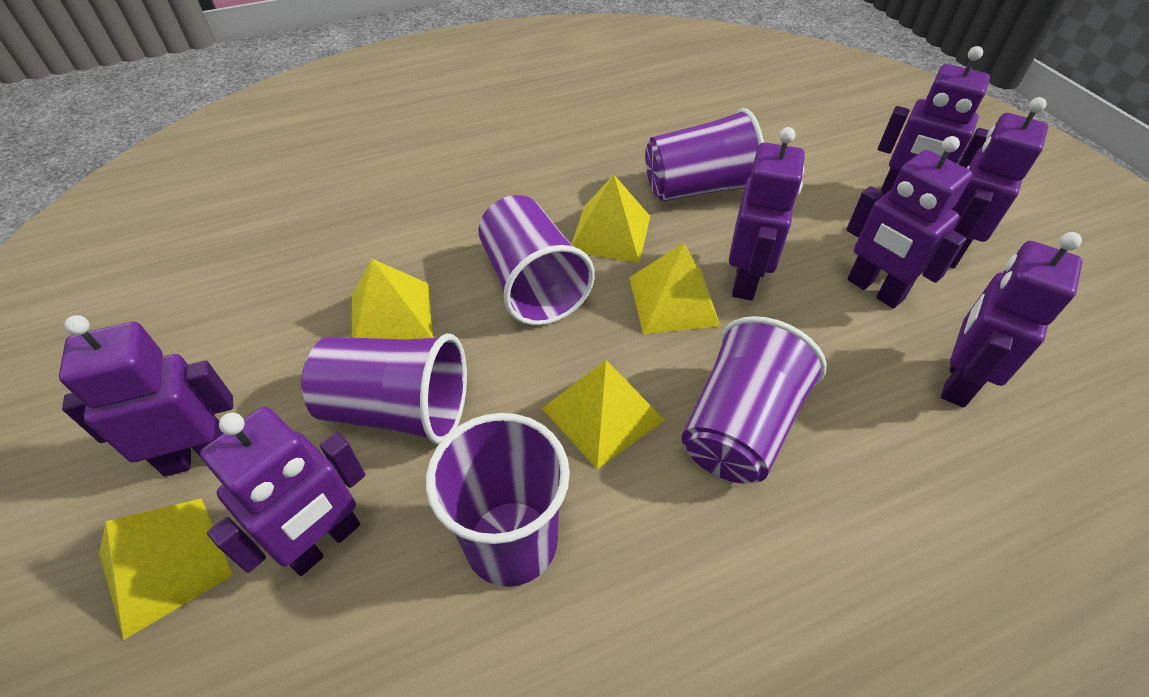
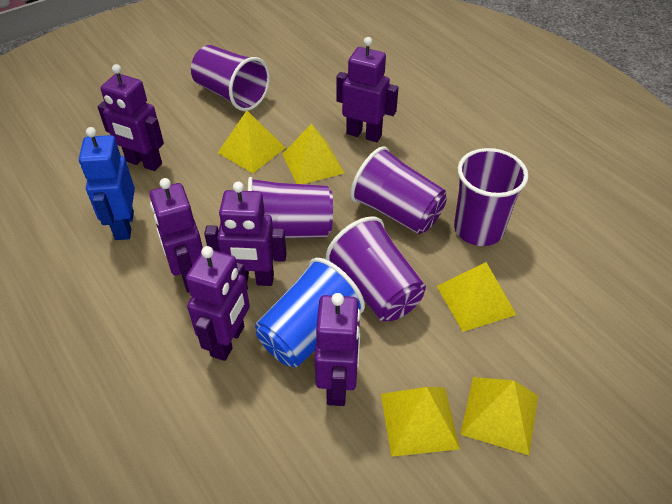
blue cup: 0 -> 1
blue robot: 0 -> 1
purple robot: 7 -> 6

